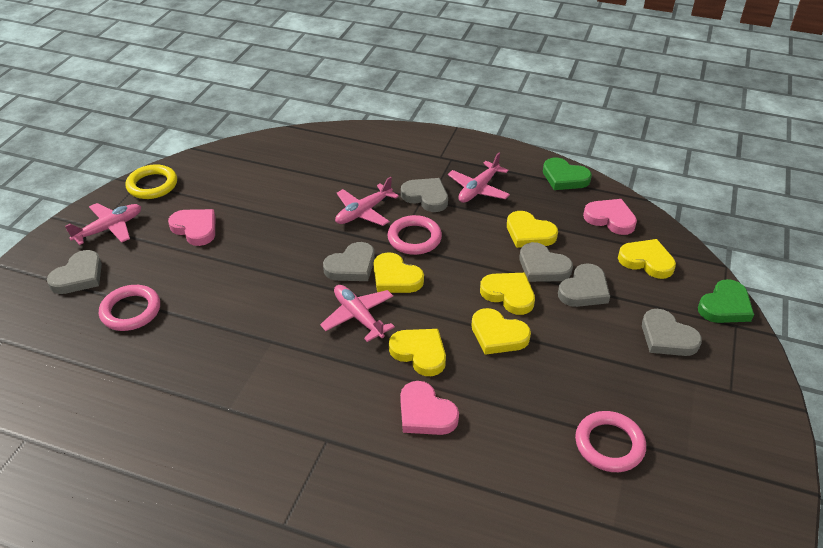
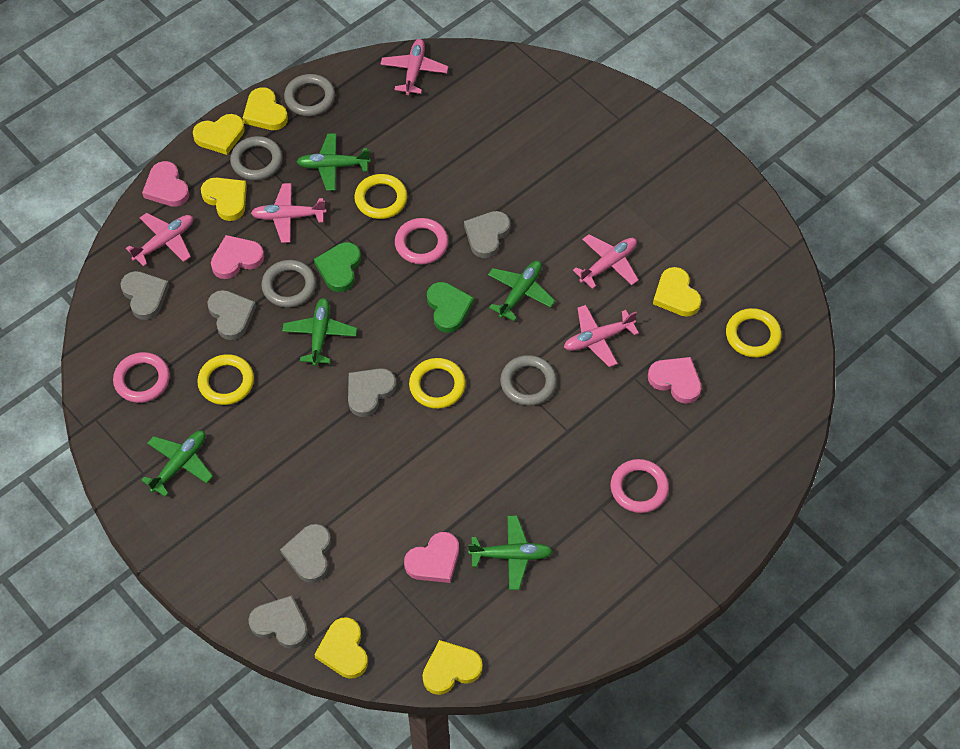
green plane: 0 -> 5
grey ring: 0 -> 4
pink heart: 3 -> 4
pink plane: 4 -> 5
yellow ring: 1 -> 4

